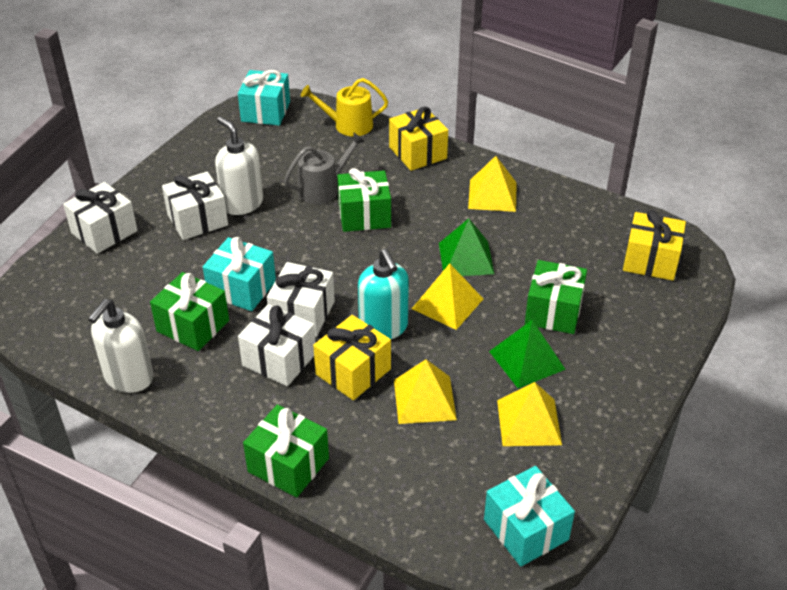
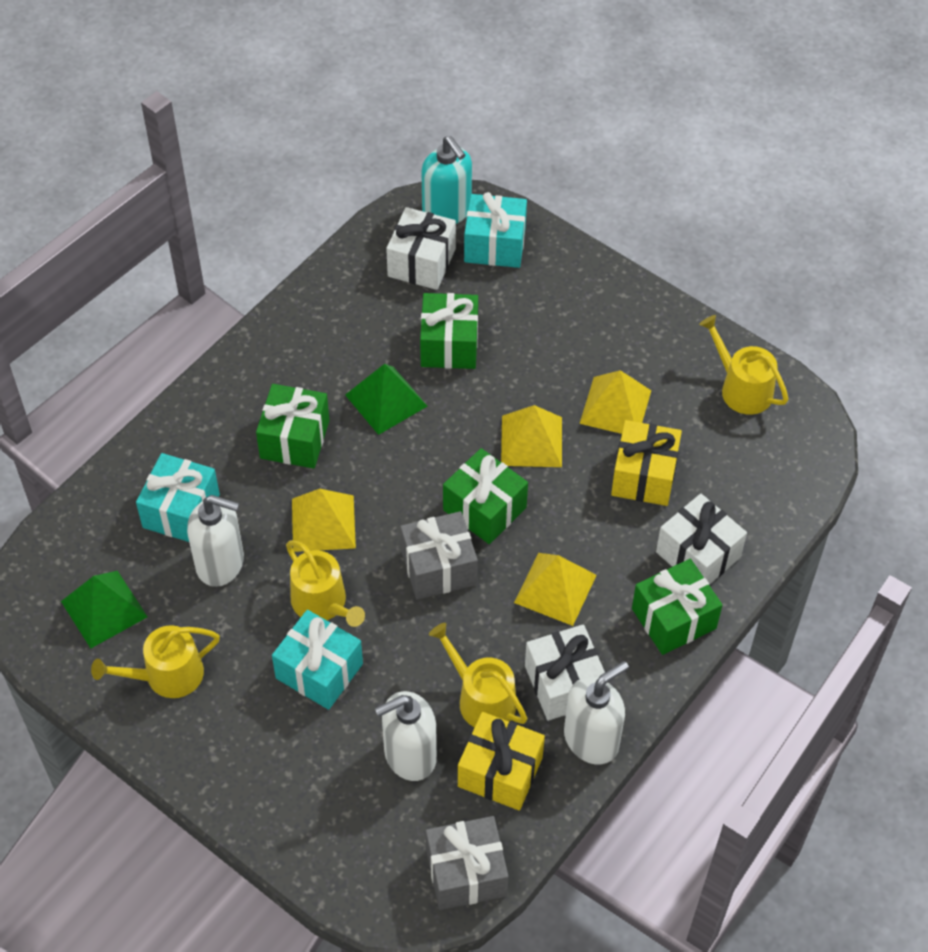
grey gift: 0 -> 2
grey watering can: 1 -> 0
white gift: 4 -> 3
white soap dispenser: 2 -> 3
yellow gift: 3 -> 2
yellow watering can: 1 -> 4

